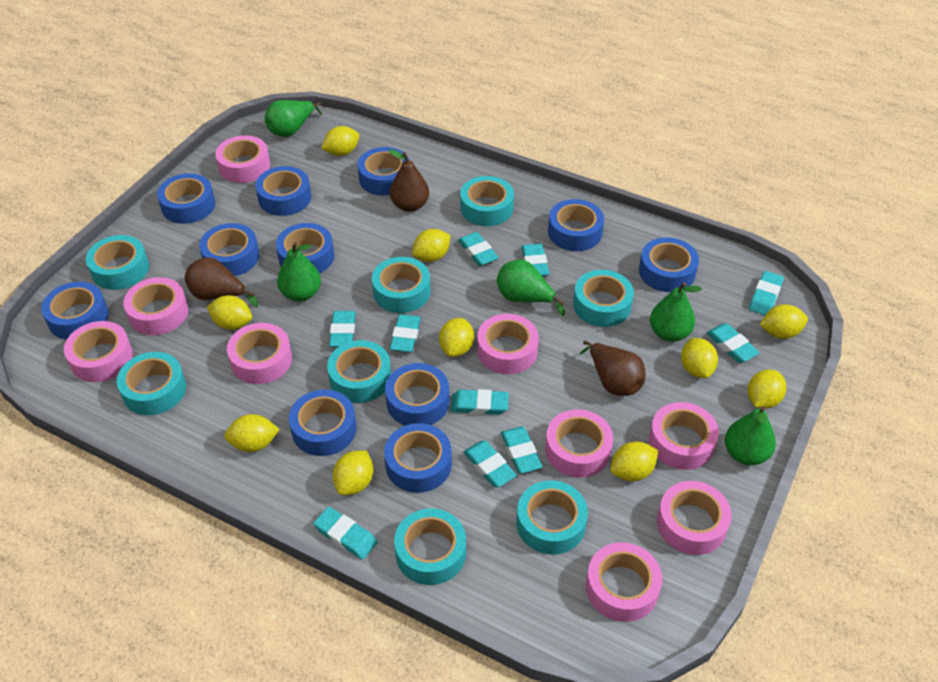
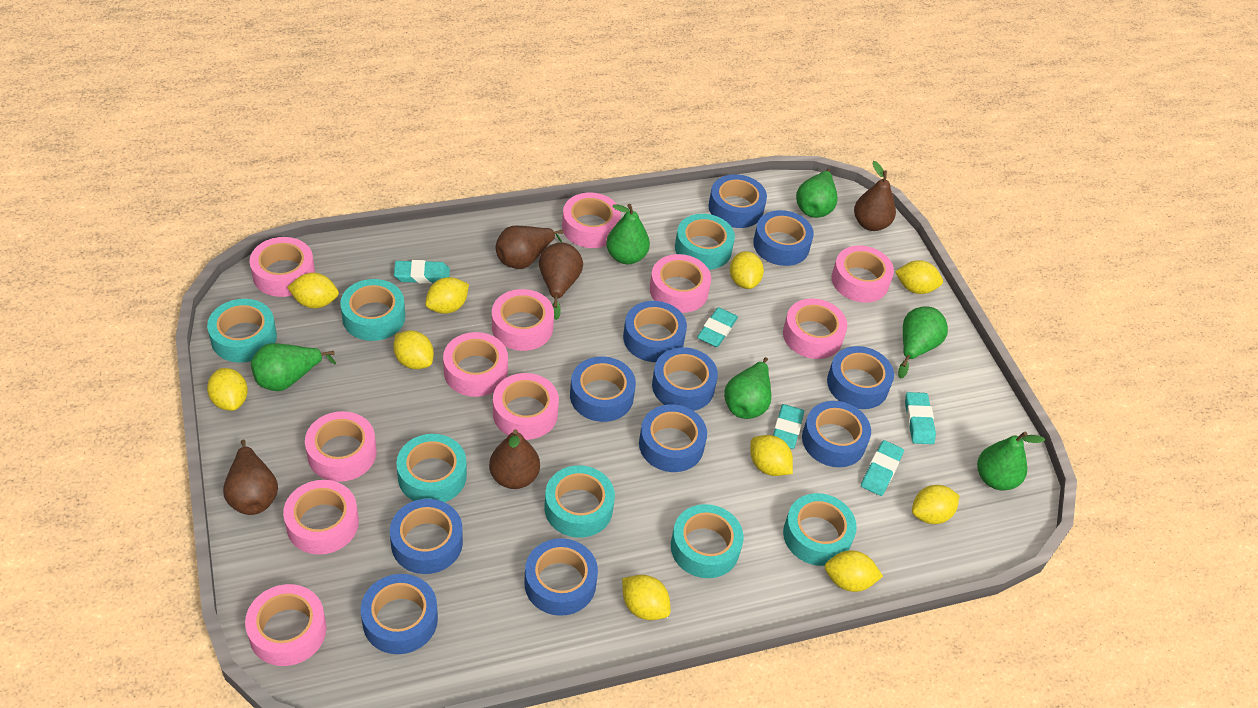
brown pear: 3 -> 5
green pear: 5 -> 6
pink tape: 9 -> 11
turquoise eraser: 10 -> 5
turquoise tape: 8 -> 7

